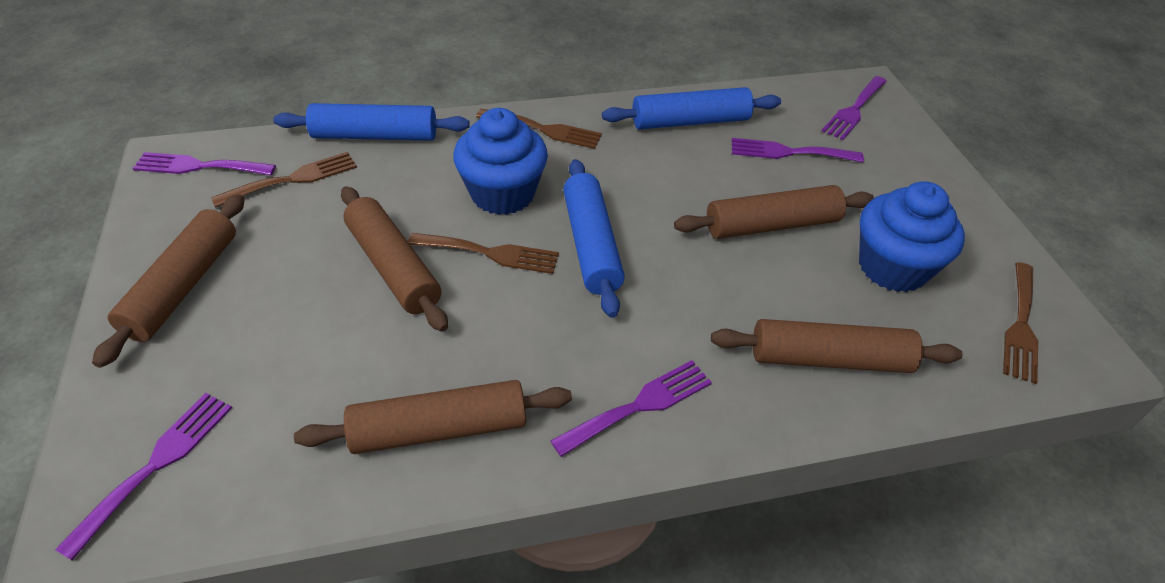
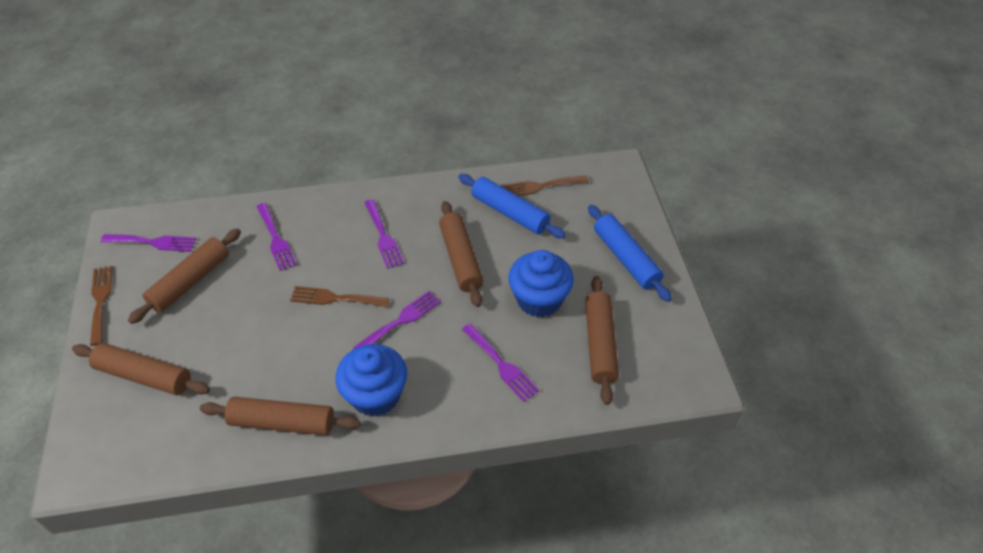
blue rolling pin: 3 -> 2
brown fork: 4 -> 3

